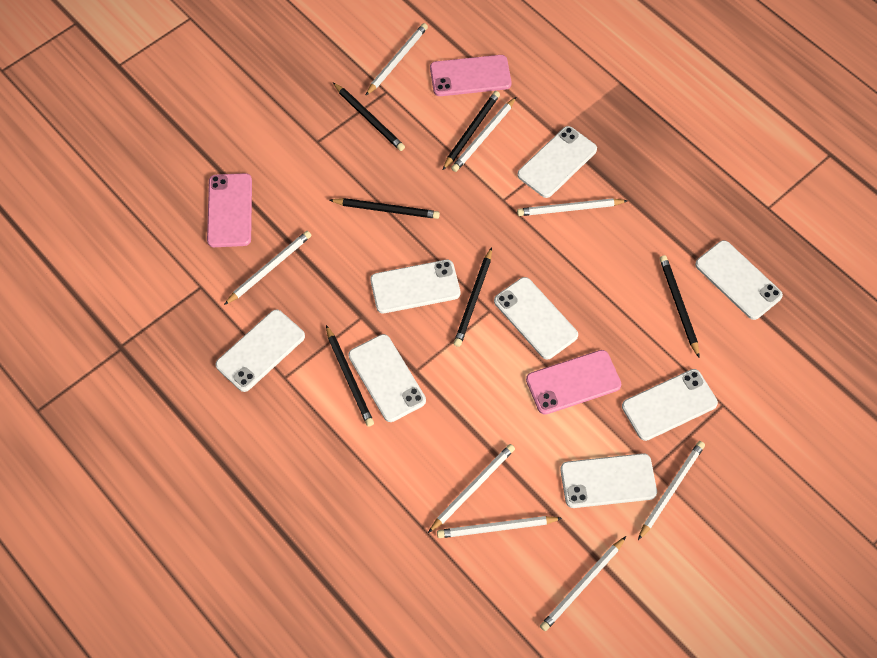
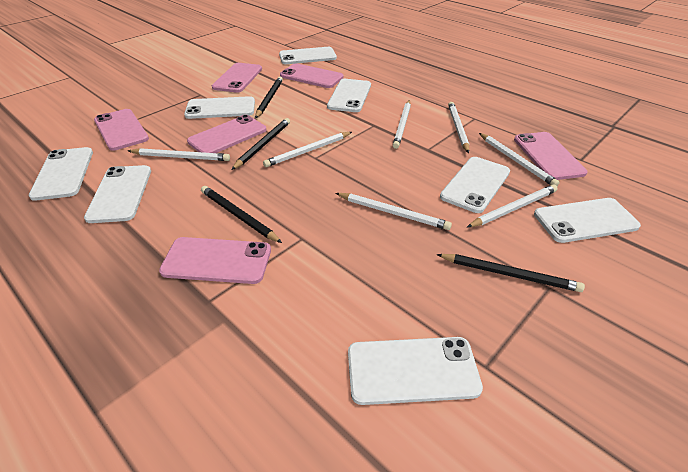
black pencil: 6 -> 4
pink phone: 3 -> 6
white pencil: 8 -> 7

